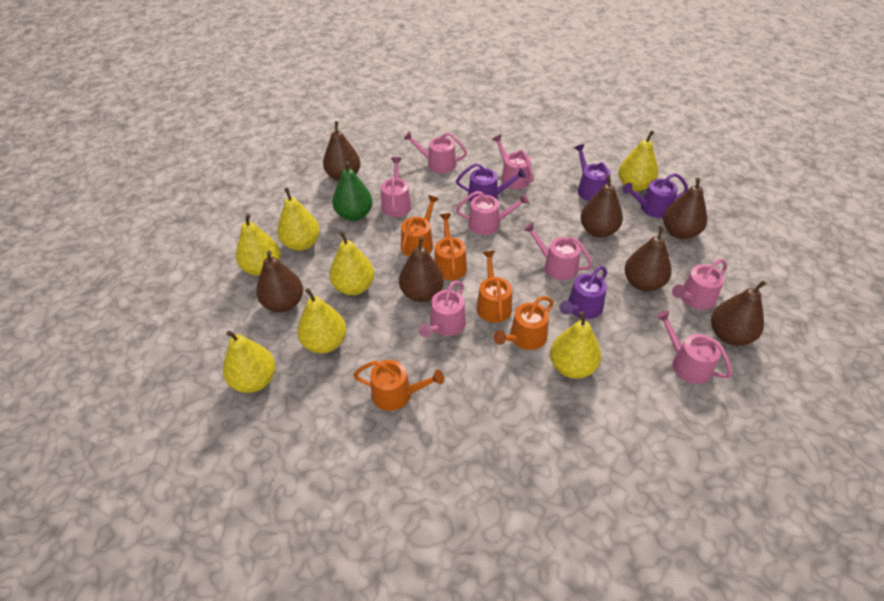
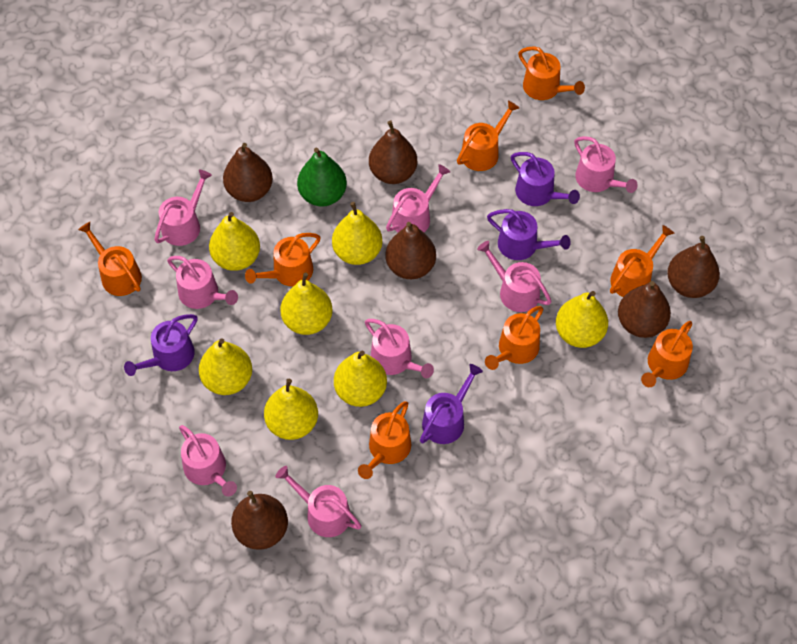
brown pear: 7 -> 6
orange watering can: 5 -> 8

